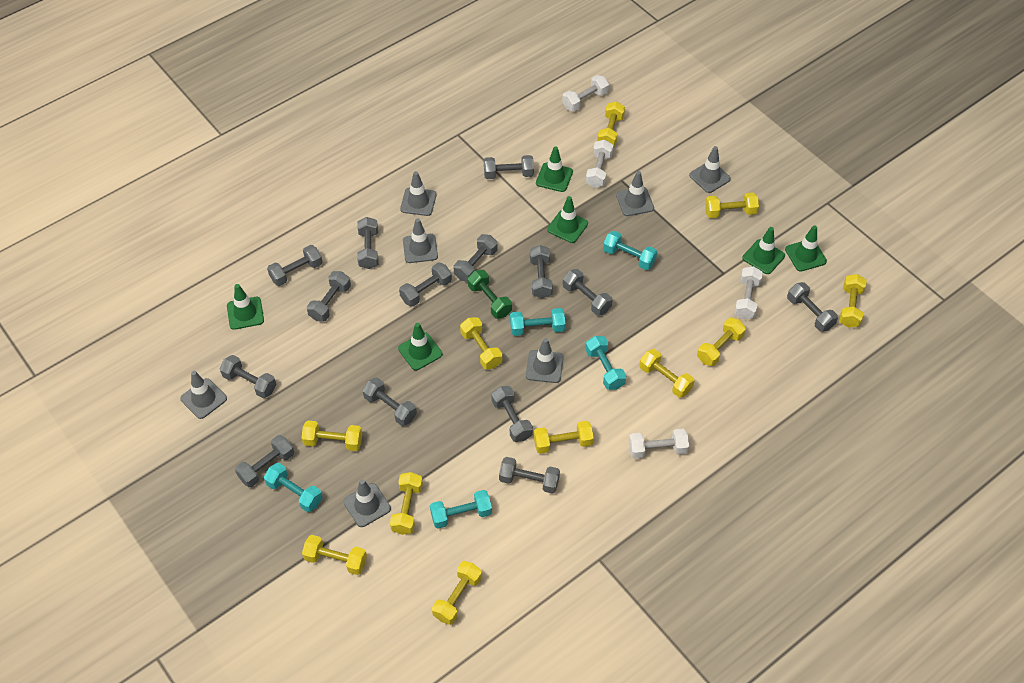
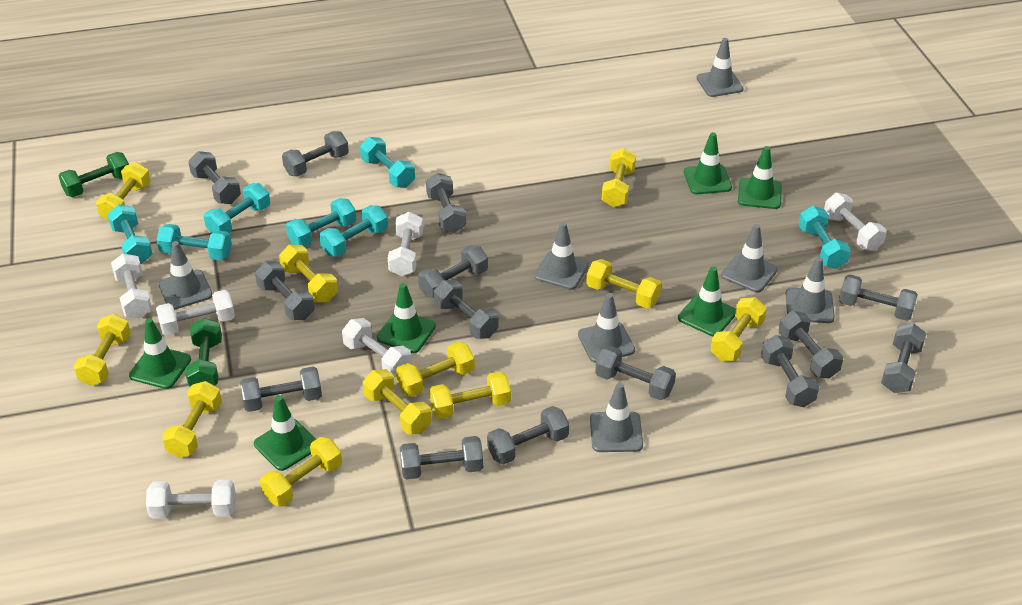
green dumbbell: 1 -> 2
turquoise dumbbell: 5 -> 7
white dumbbell: 4 -> 6

